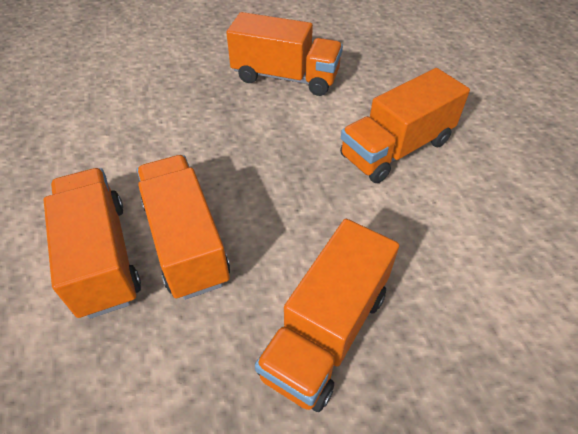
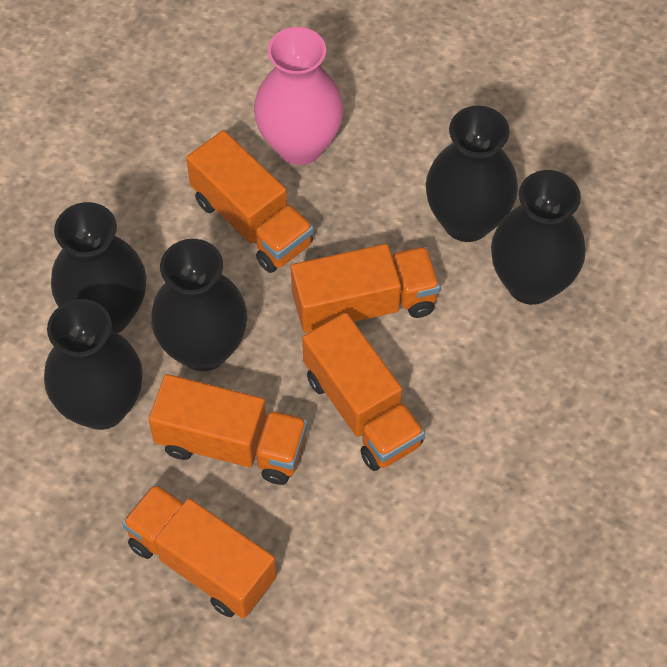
black vase: 0 -> 5
pink vase: 0 -> 1

